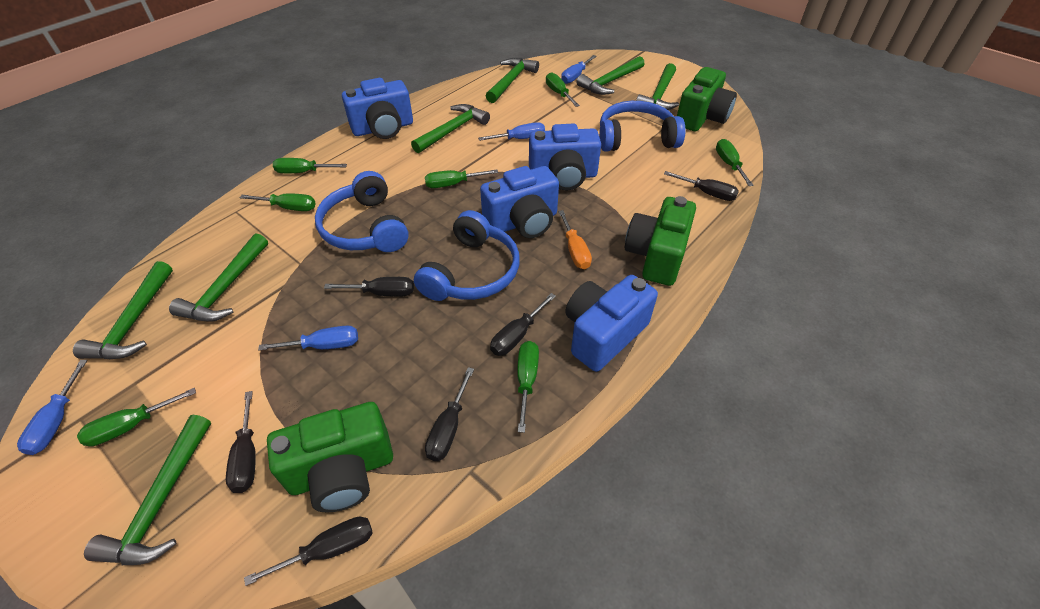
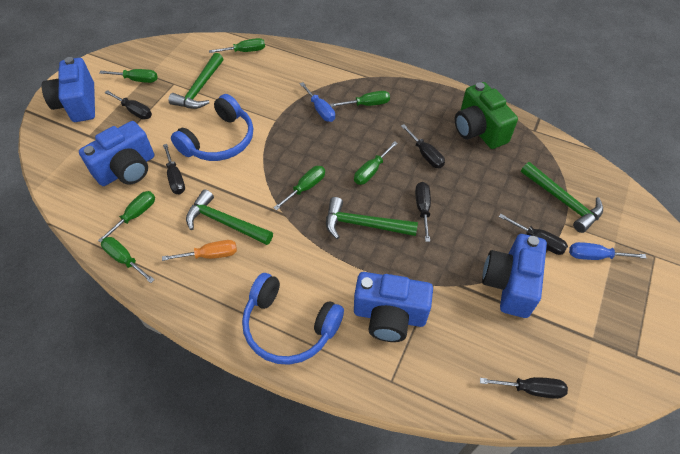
blue headphones: 3 -> 2
blue screwdriver: 4 -> 2
green camera: 3 -> 1
green hammer: 7 -> 4

